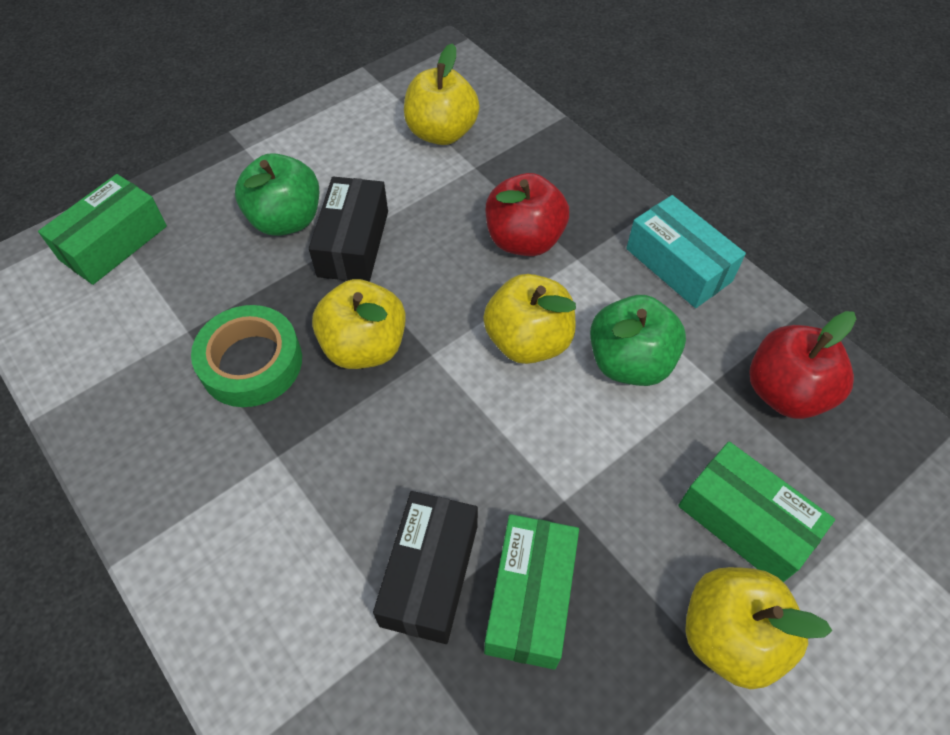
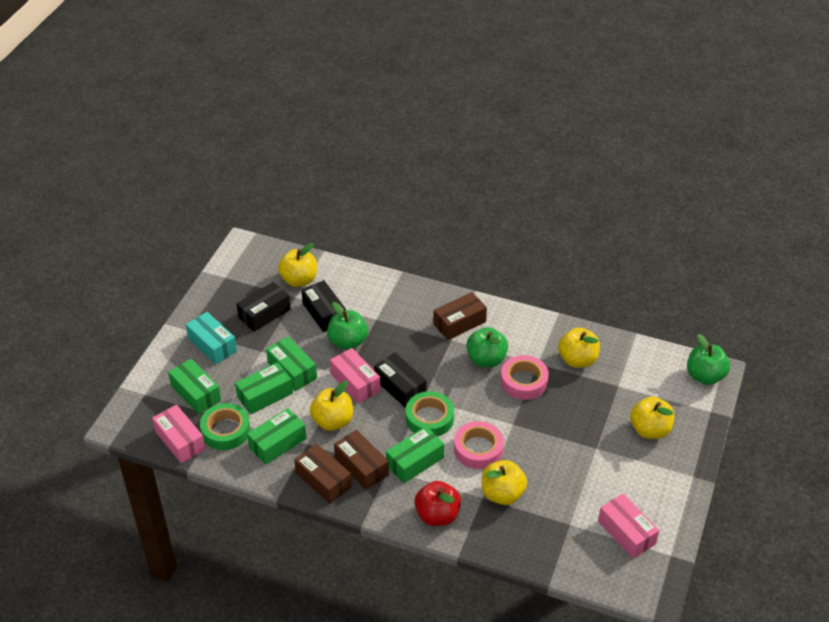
black box: 2 -> 3
brown box: 0 -> 3
green apple: 2 -> 3
green box: 3 -> 5
green tape: 1 -> 2
pink box: 0 -> 3
pink tape: 0 -> 2
red apple: 2 -> 1
yellow apple: 4 -> 5

